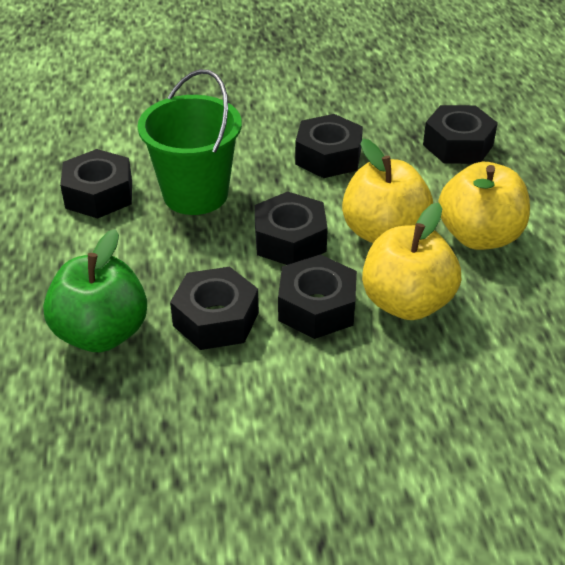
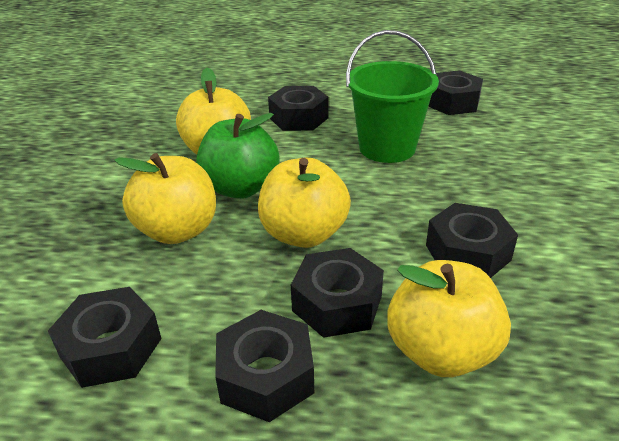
yellow apple: 3 -> 4

